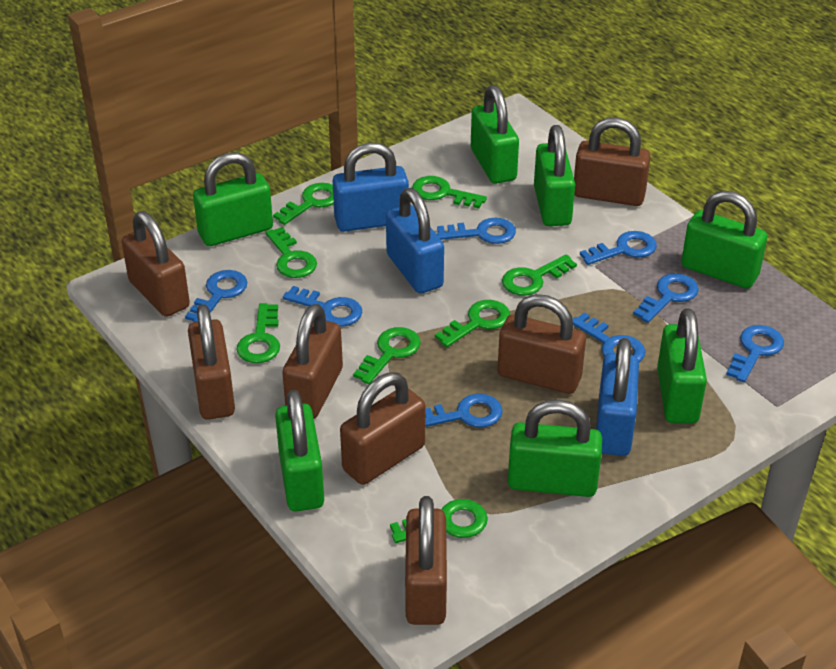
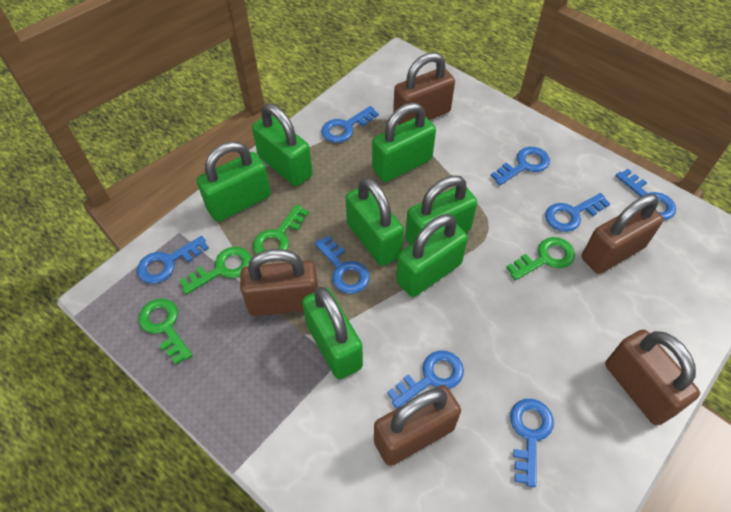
blue padlock: 3 -> 0
brown padlock: 7 -> 5
green key: 8 -> 4

